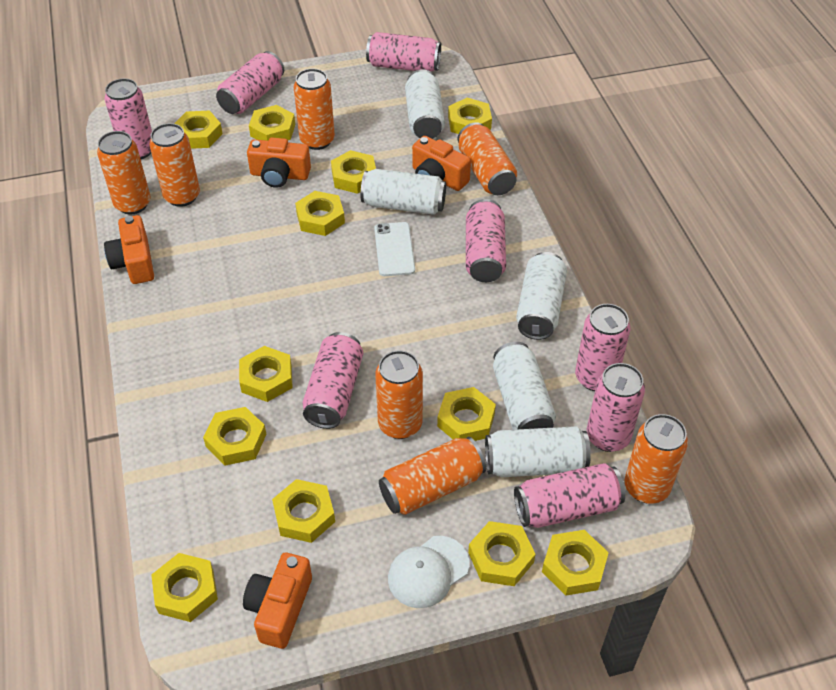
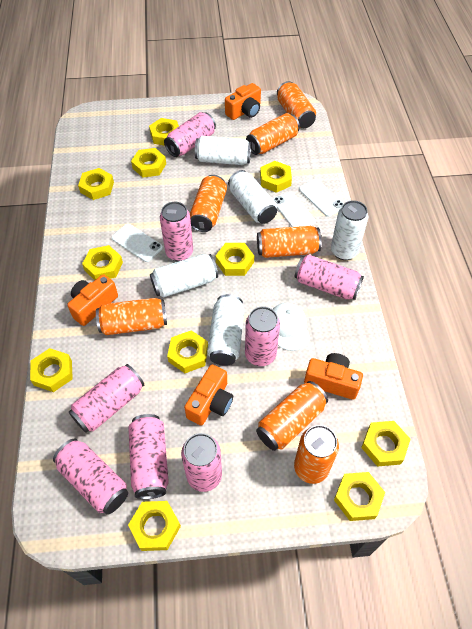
white phone: 1 -> 3
yellow nut: 12 -> 11

